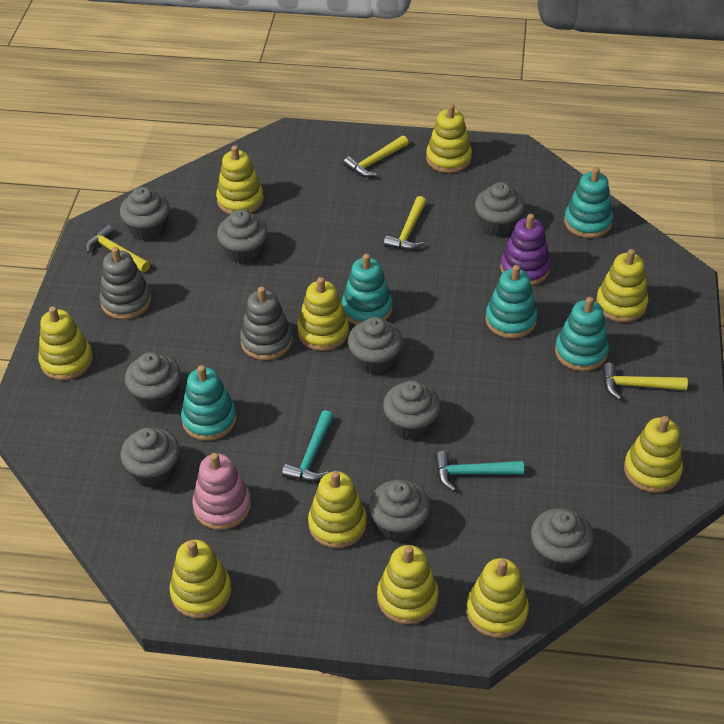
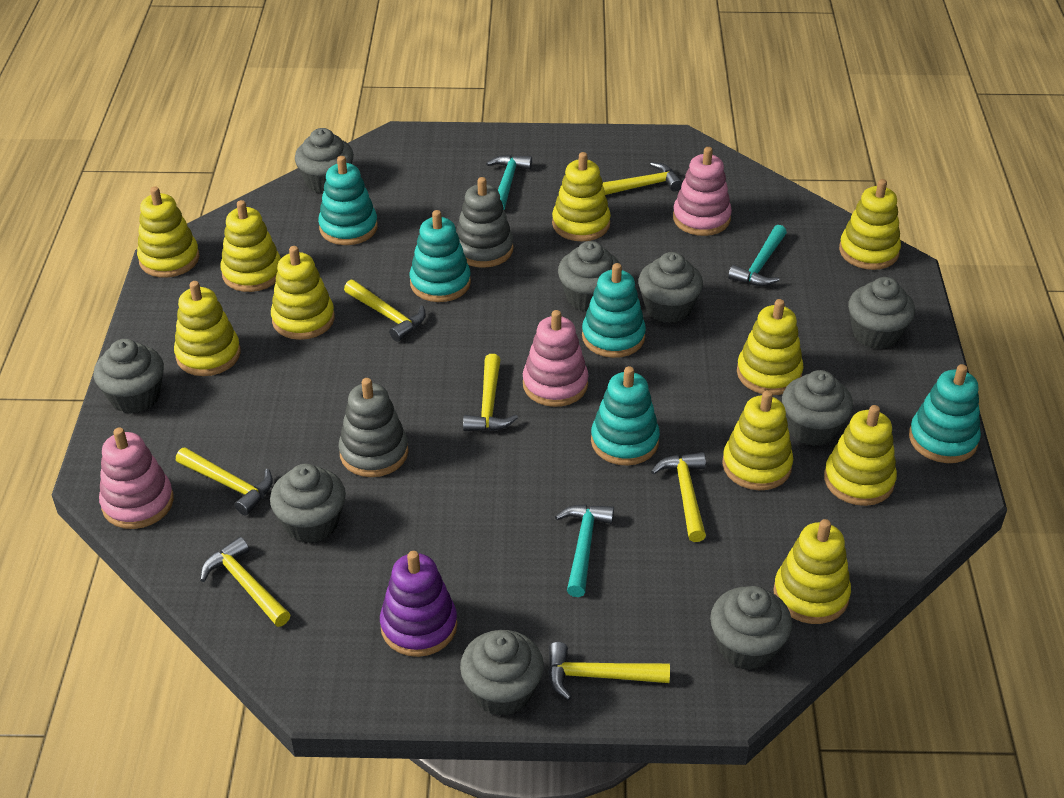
pink stacking toy: 1 -> 3
turquoise hammer: 2 -> 3
yellow hammer: 4 -> 7

